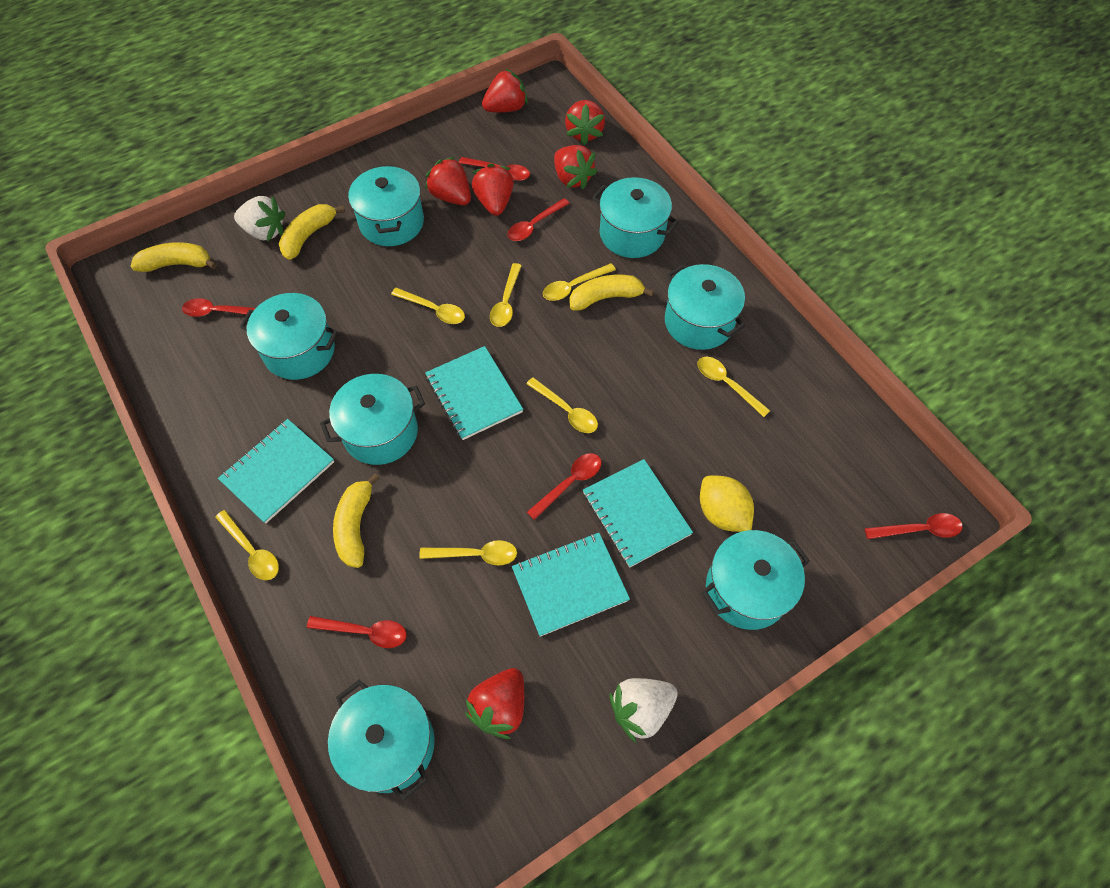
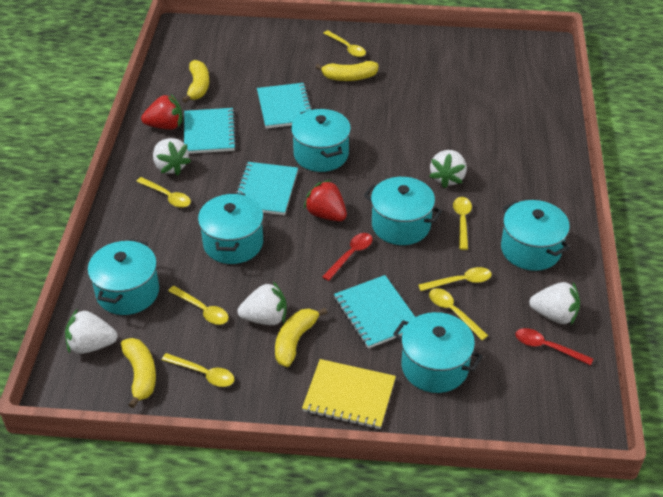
red spoon: 6 -> 2
red strawberry: 6 -> 2
turquoise pot: 7 -> 6
white strawberry: 2 -> 5
yellow lemon: 1 -> 0
yellow notebook: 0 -> 1

